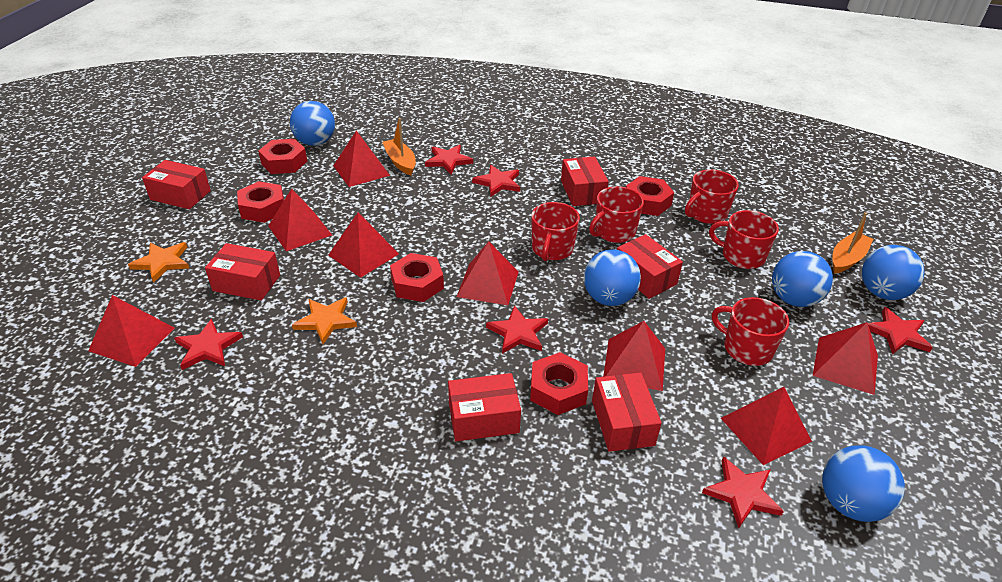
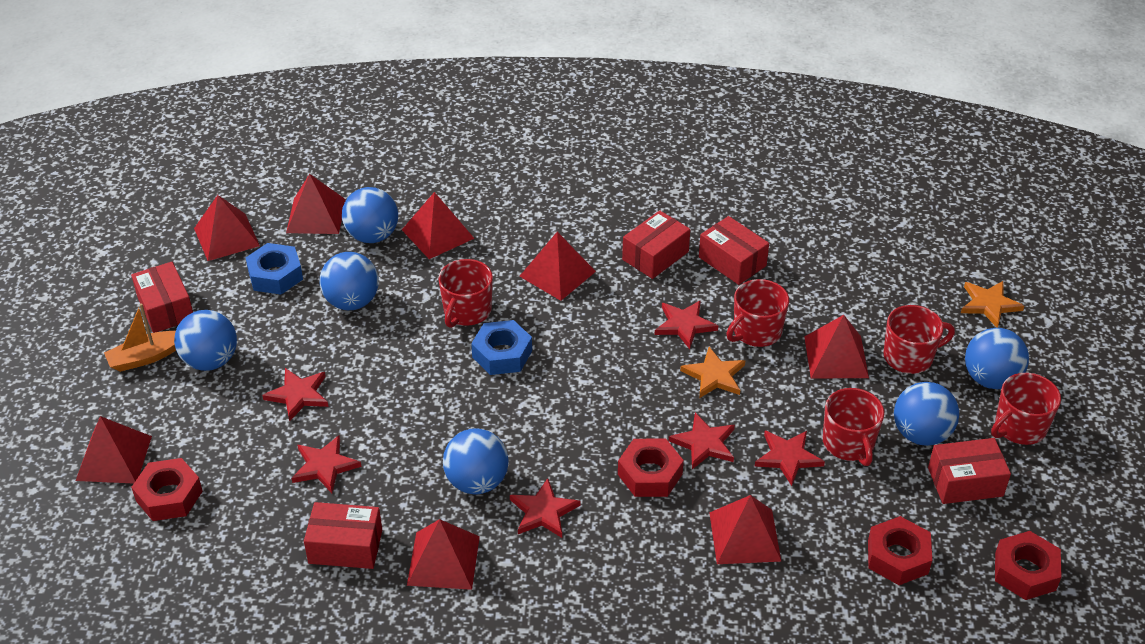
blue ball: 5 -> 6
blue nut: 0 -> 2
orange boat: 2 -> 1
red box: 6 -> 5
red nut: 5 -> 4

